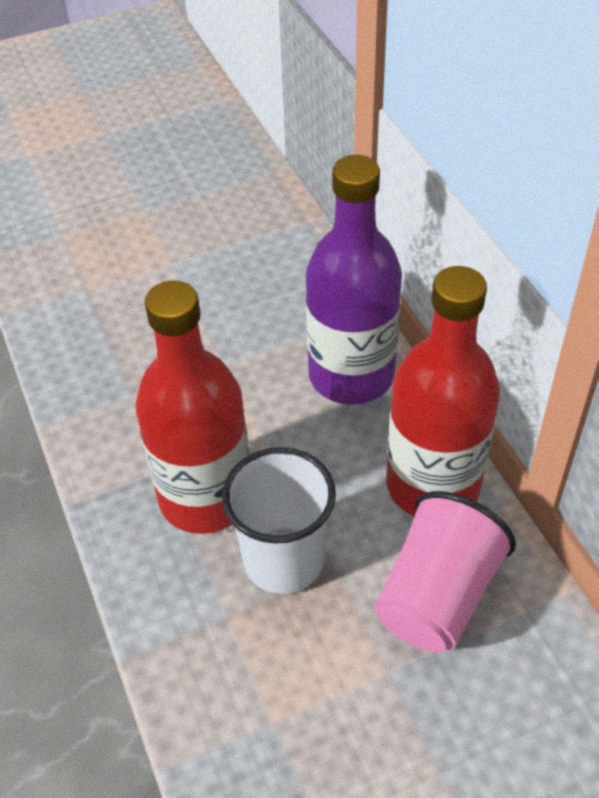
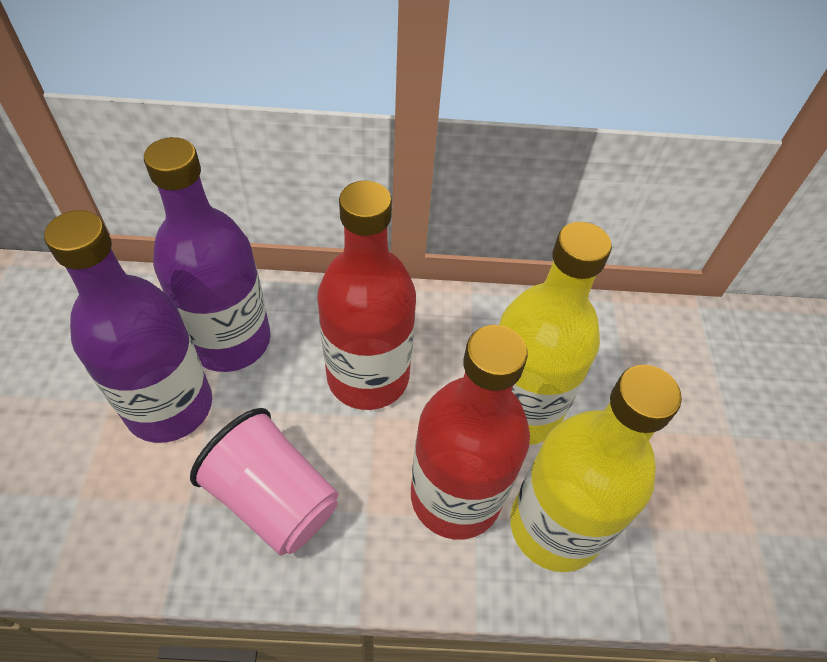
purple bottle: 1 -> 2
white cup: 1 -> 0
yellow bottle: 0 -> 2

